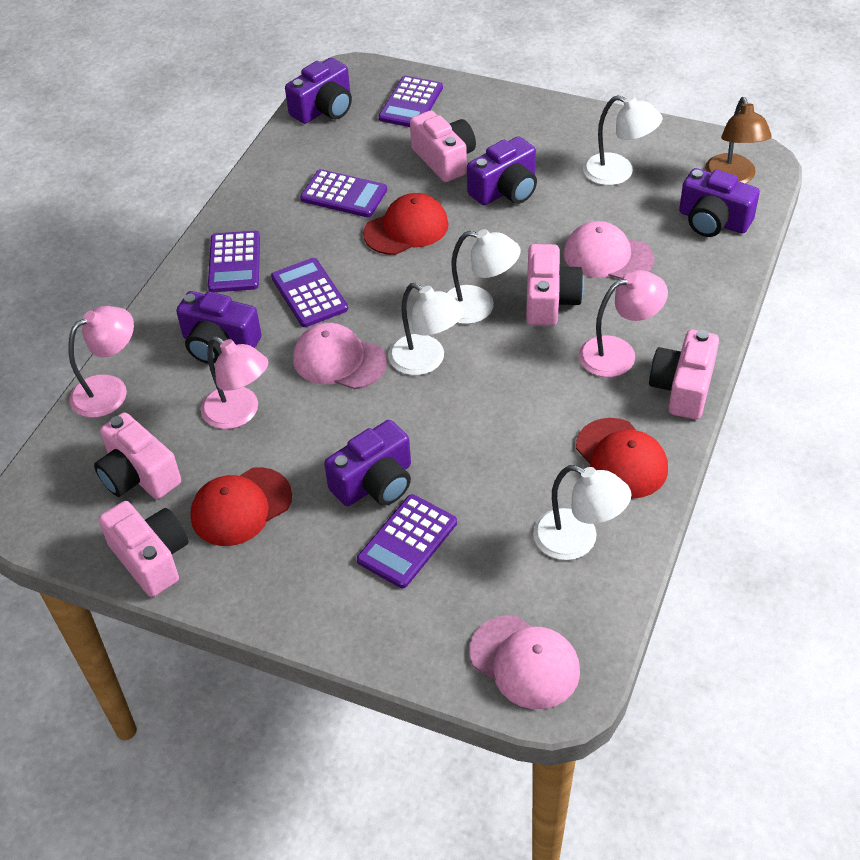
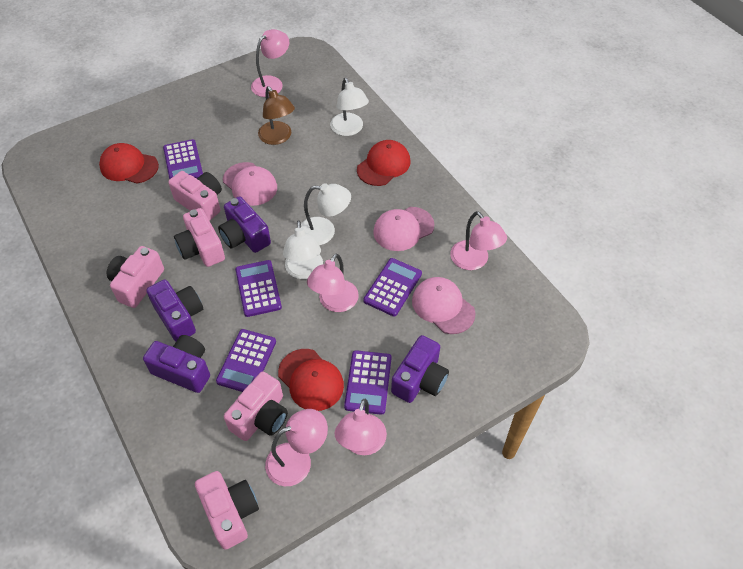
pink lamp: 3 -> 5
purple camera: 5 -> 4
white lamp: 4 -> 3

